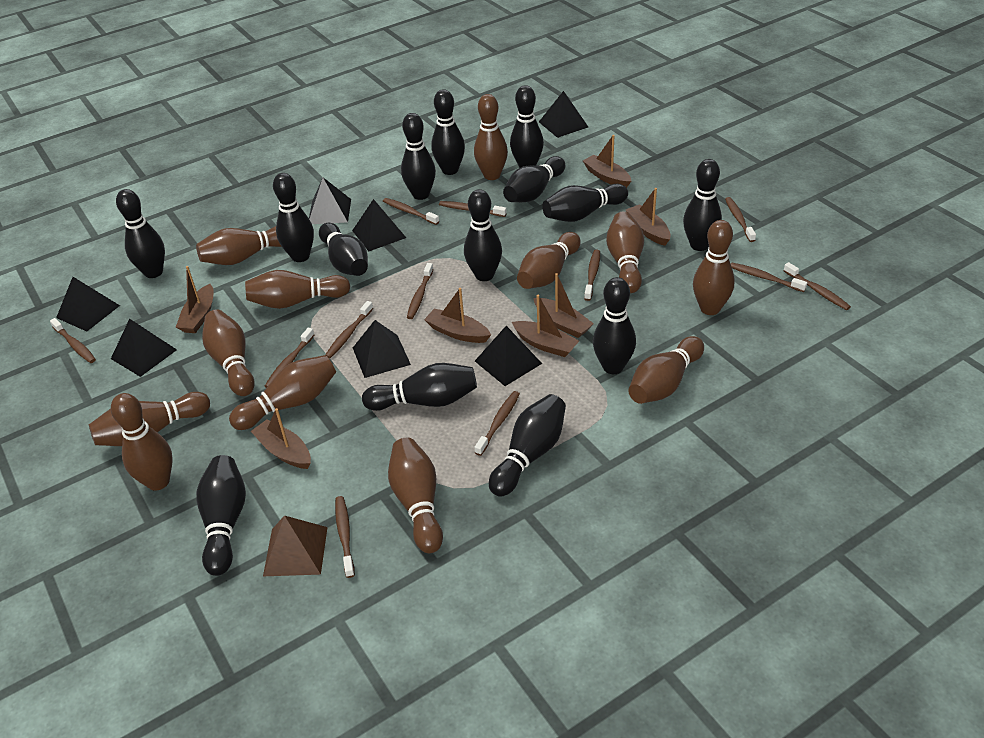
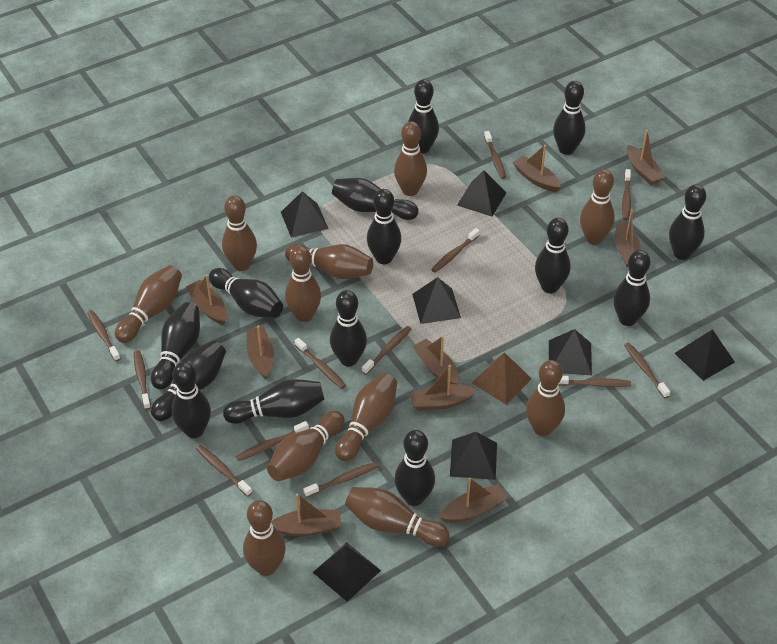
brown boat: 7 -> 9
brown bowling pin: 12 -> 11

